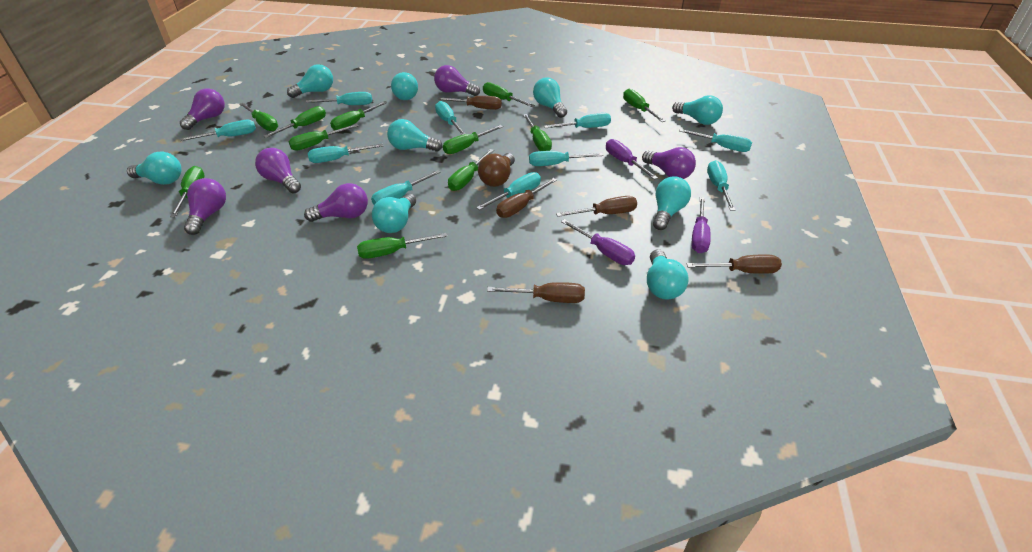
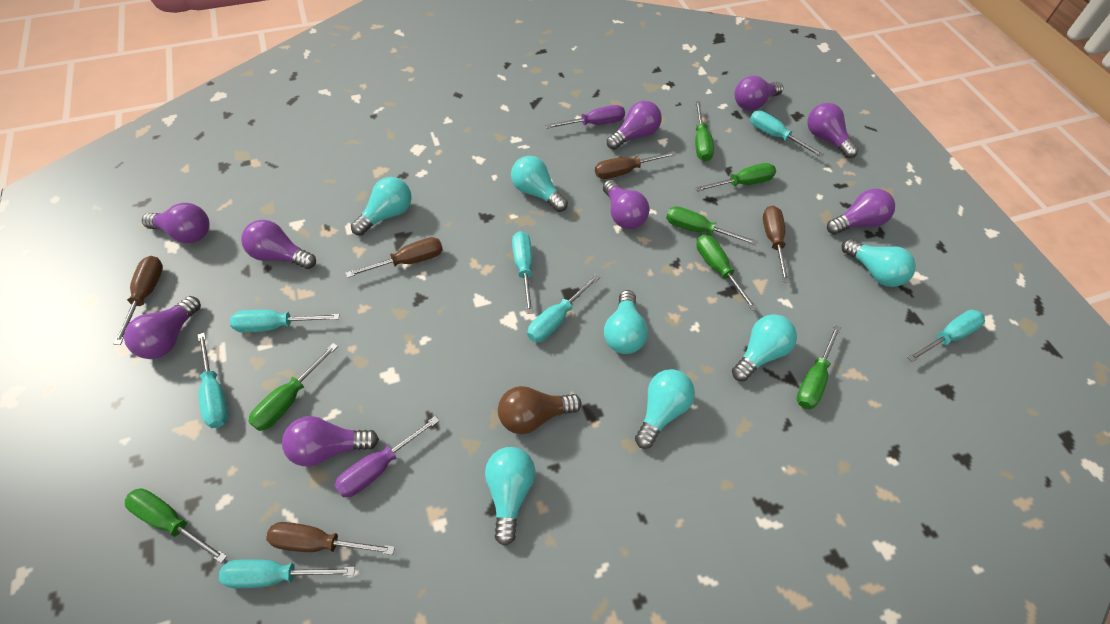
green screwdriver: 11 -> 7
purple light bulb: 6 -> 9
purple screwdriver: 3 -> 2
turquoise light bulb: 9 -> 7
turquoise screwdriver: 10 -> 7

